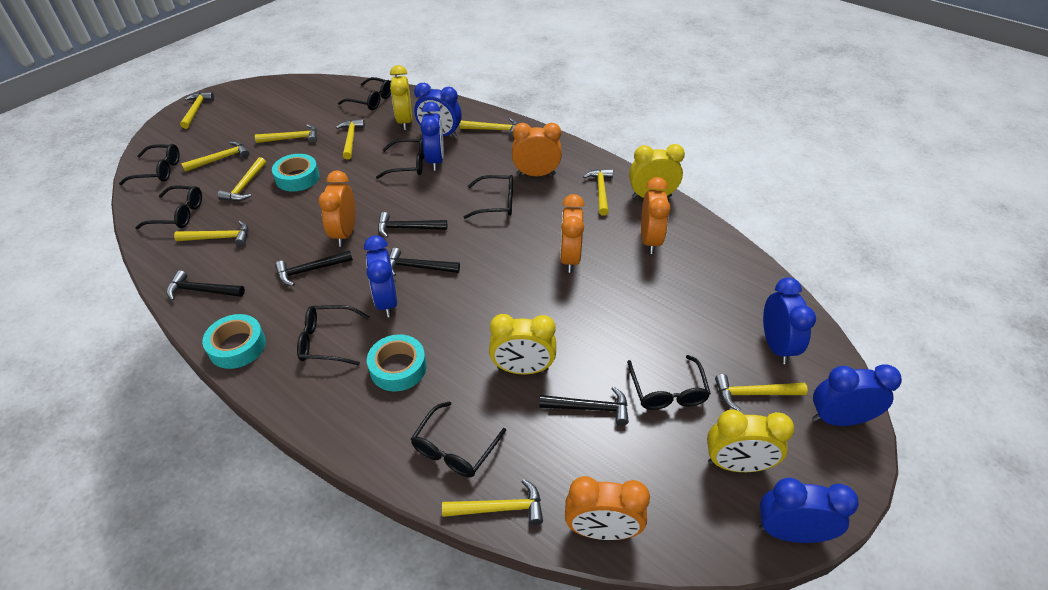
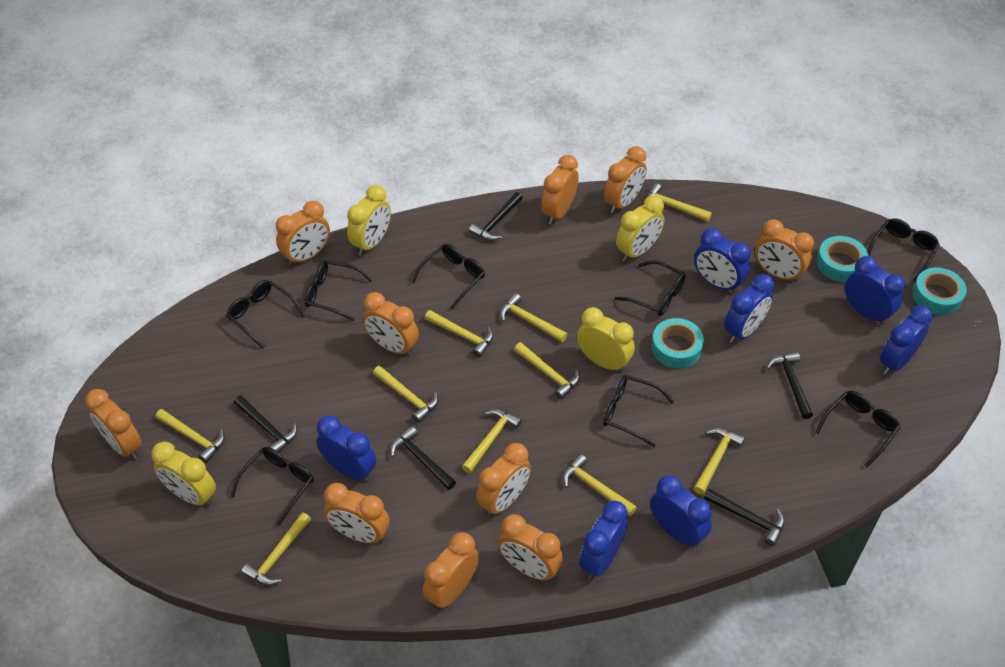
blue clock: 6 -> 7
orange clock: 5 -> 10

